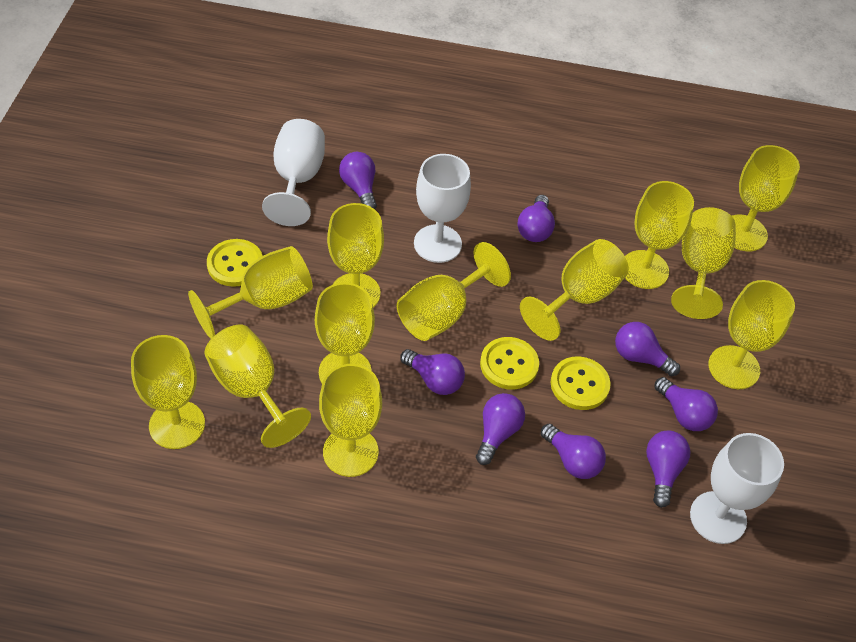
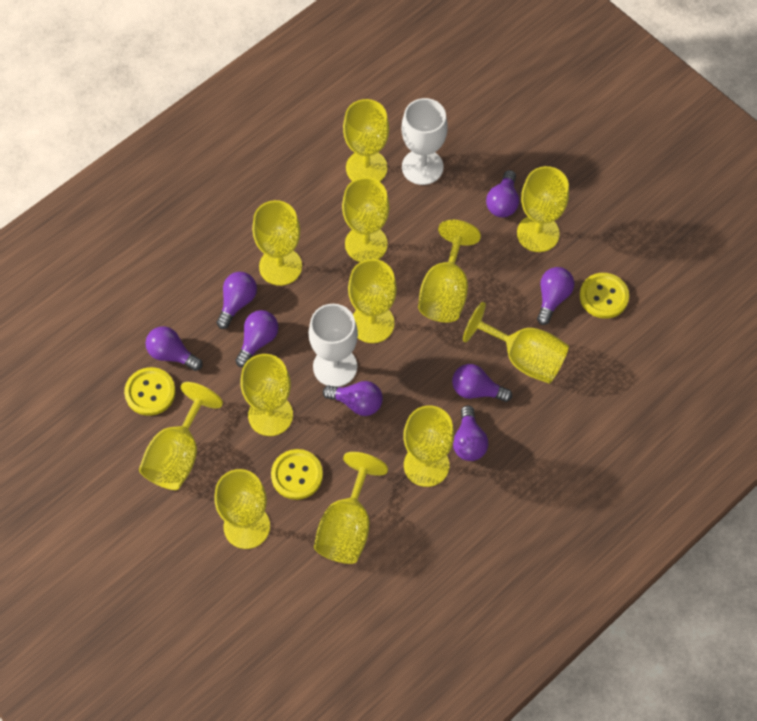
white goblet: 3 -> 2

